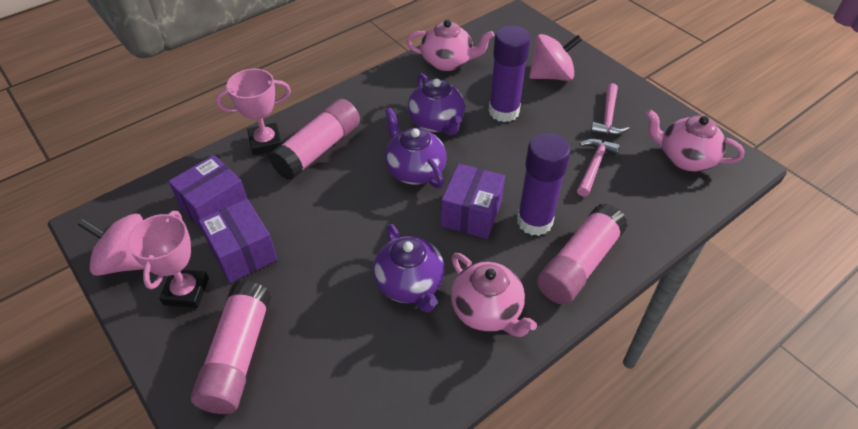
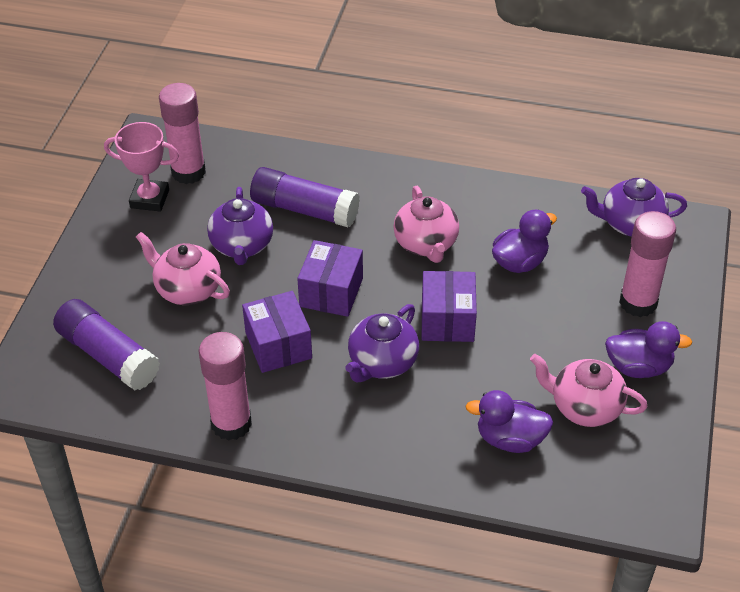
pink hammer: 2 -> 0
pink spinning top: 2 -> 0
pink trophy: 2 -> 1
purple duck: 0 -> 3

